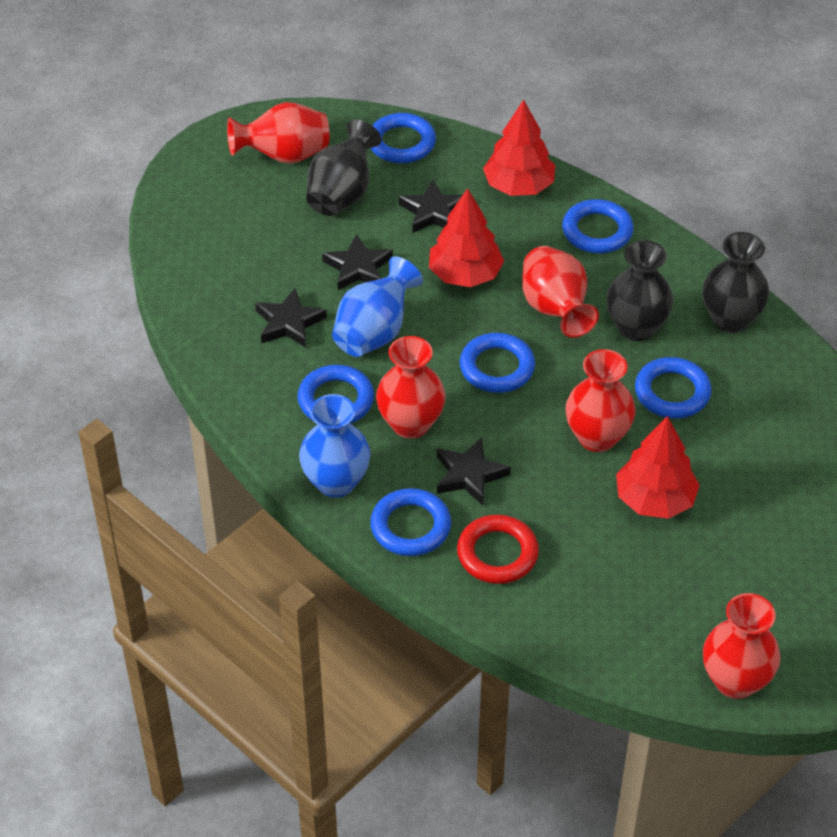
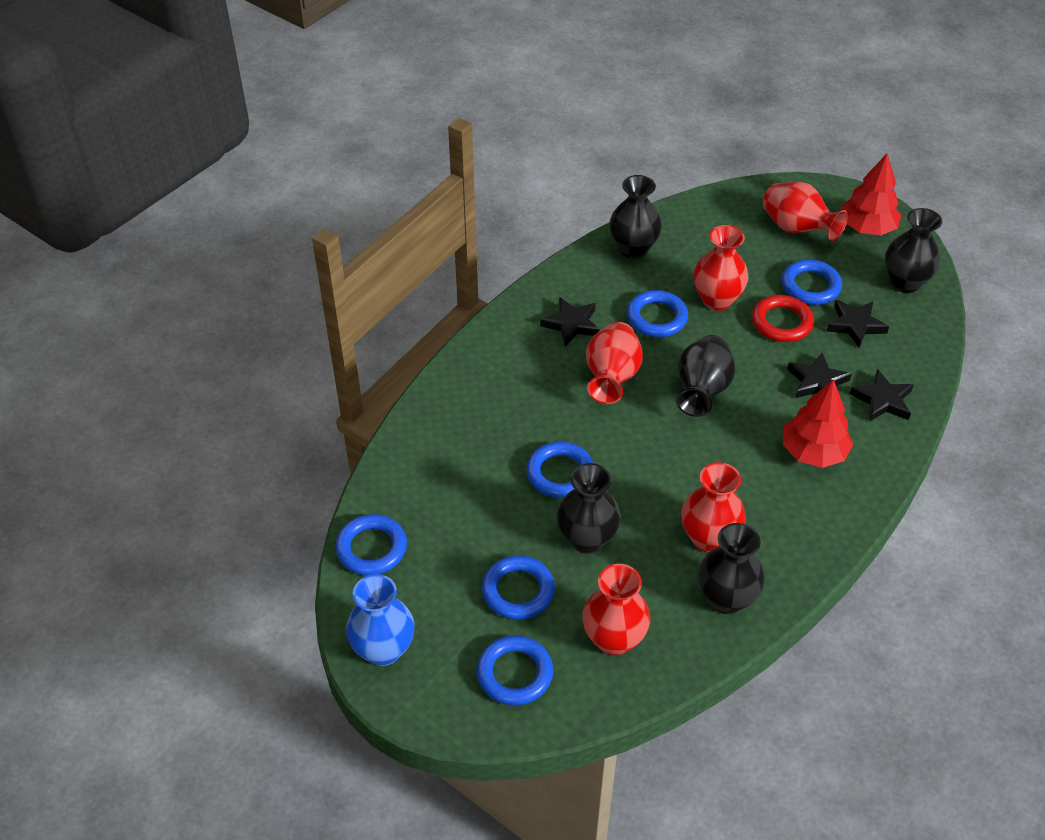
black vase: 3 -> 5
blue vase: 2 -> 1
red tree: 3 -> 2

